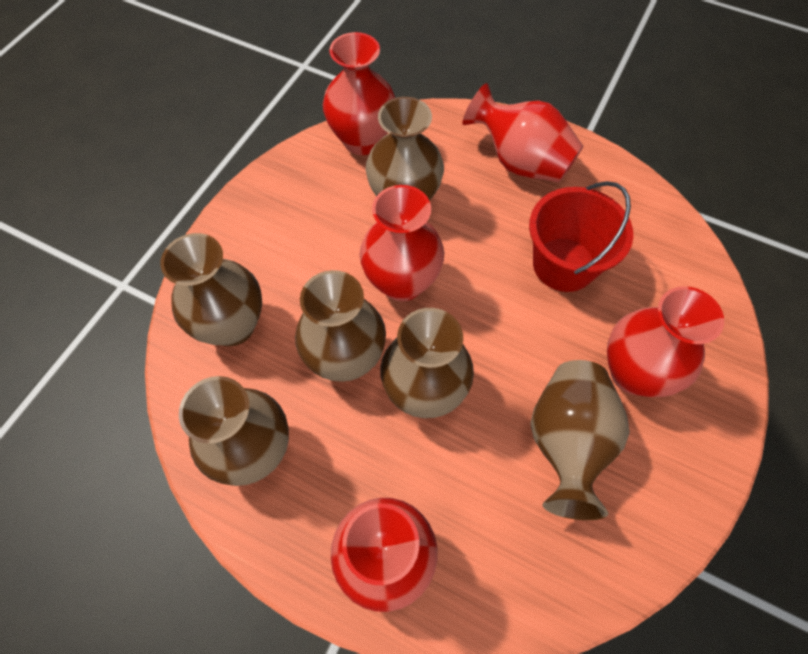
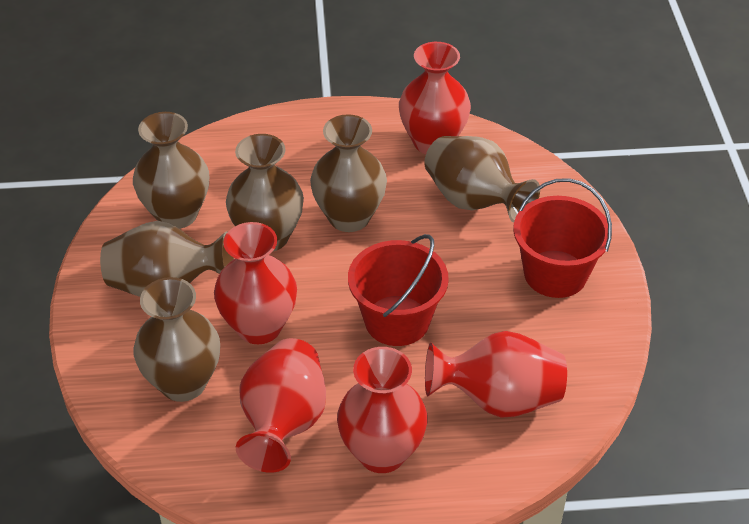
red bucket: 1 -> 2

